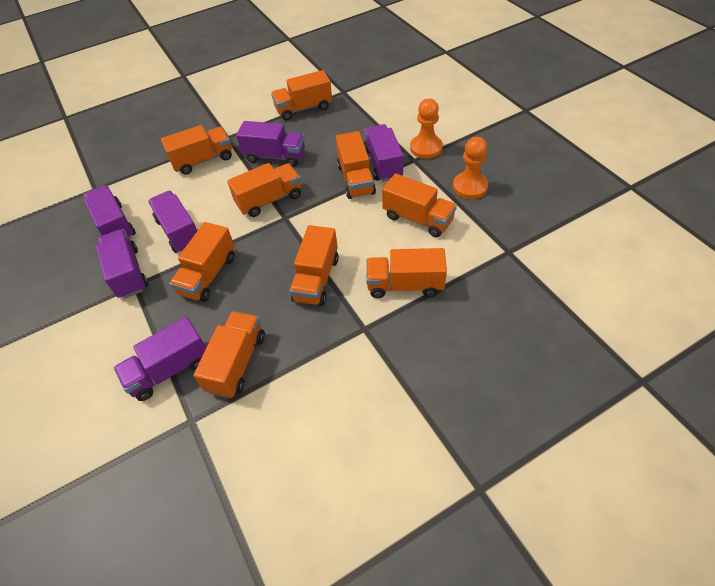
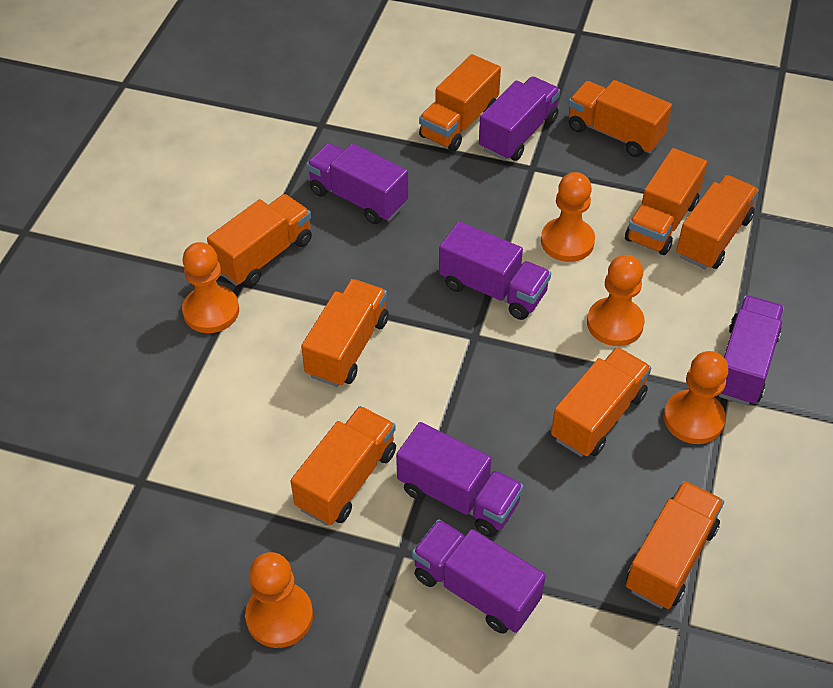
orange pawn: 2 -> 5

